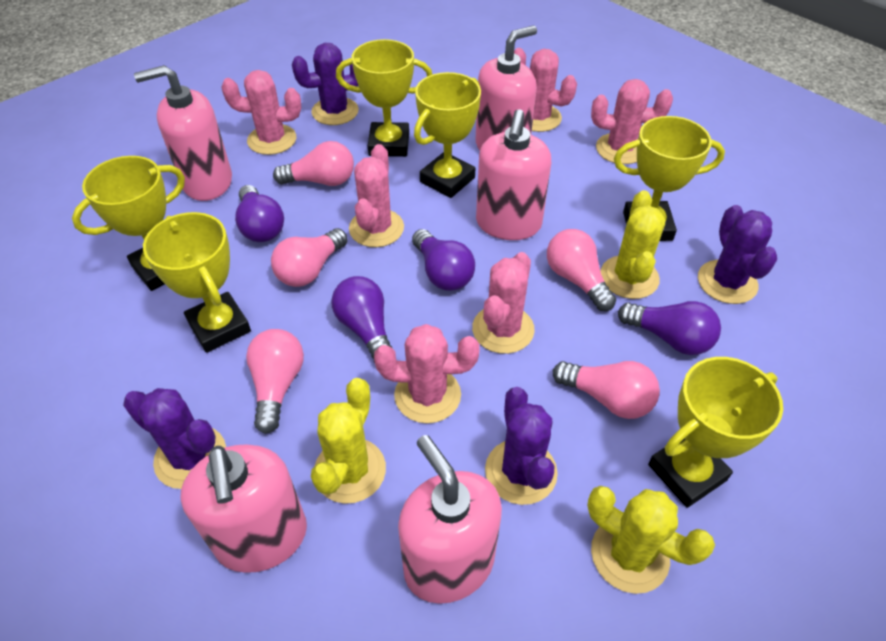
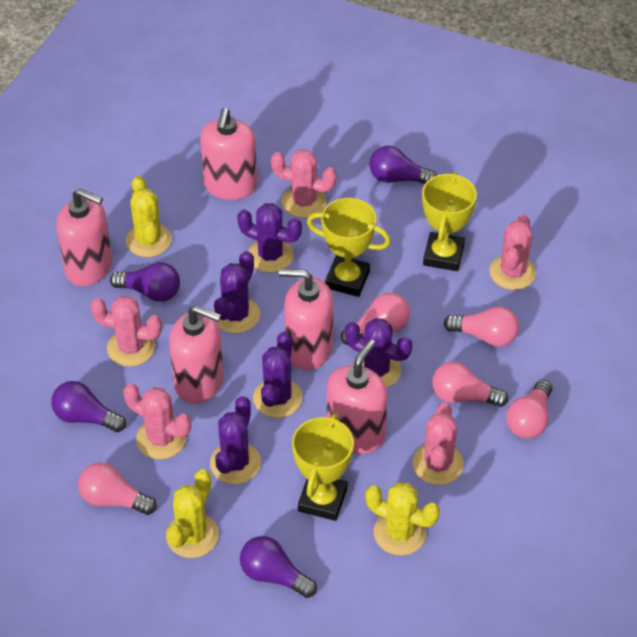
pink cactus: 6 -> 5
purple cactus: 4 -> 5
yellow trophy: 6 -> 3

